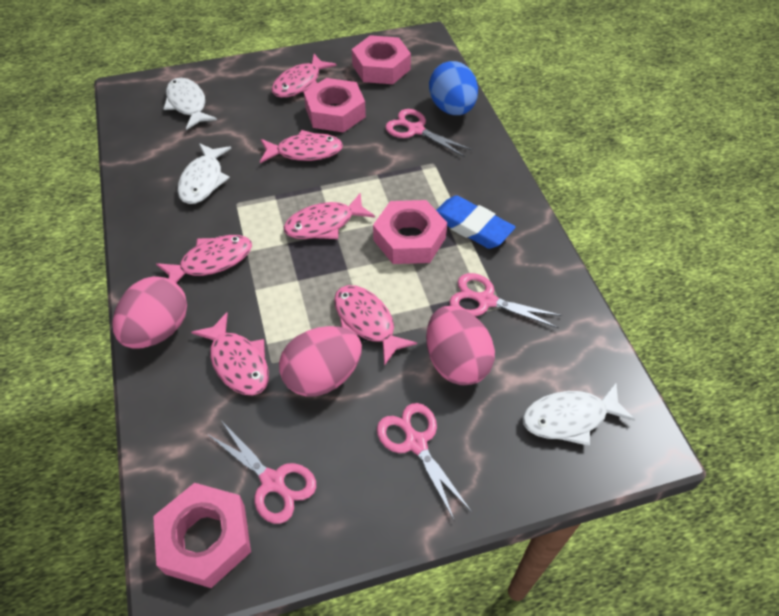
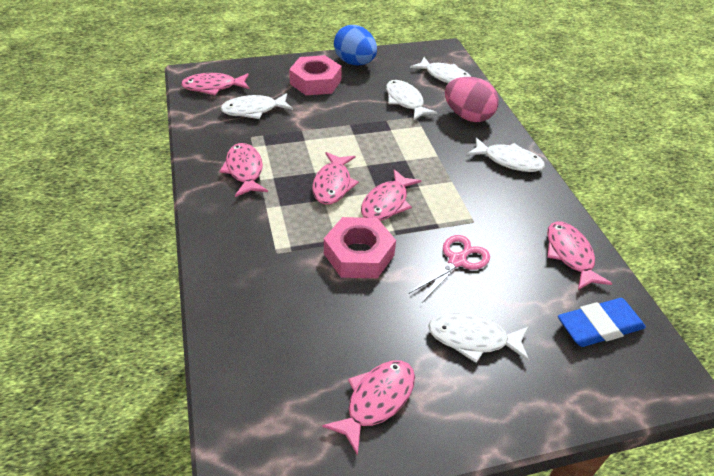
pink egg: 3 -> 1
pink nut: 4 -> 2
pink scissors: 4 -> 1
white fish: 3 -> 5

